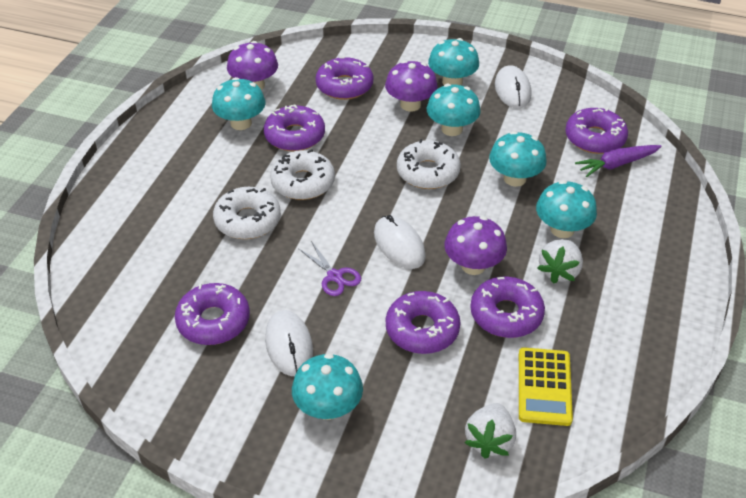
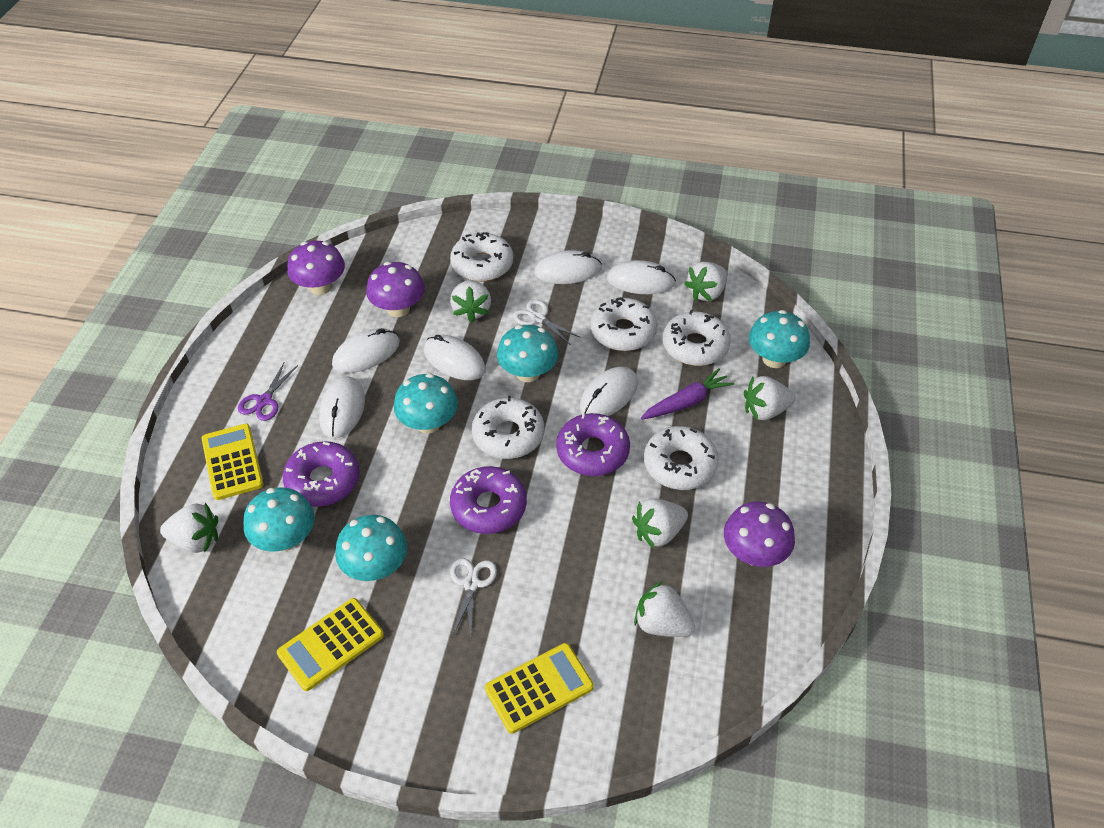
purple donut: 6 -> 3
turquoise mushroom: 6 -> 5
white donut: 3 -> 5
white mouse: 3 -> 6
white scissors: 0 -> 2
white strawberry: 2 -> 6
yellow calculator: 1 -> 3

